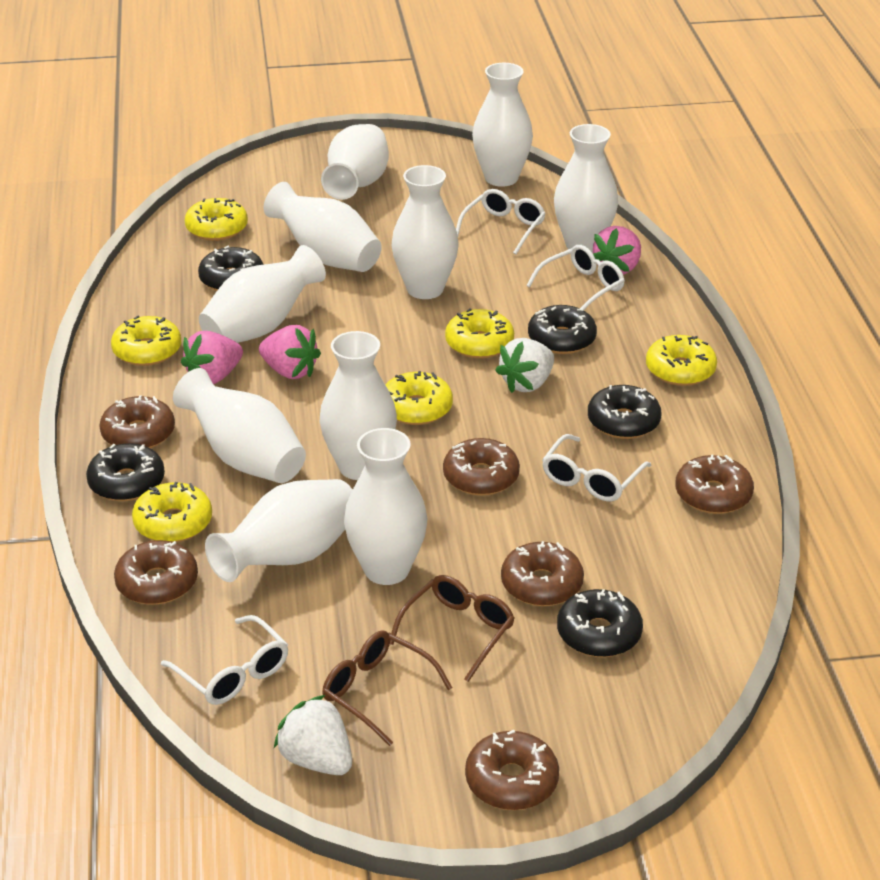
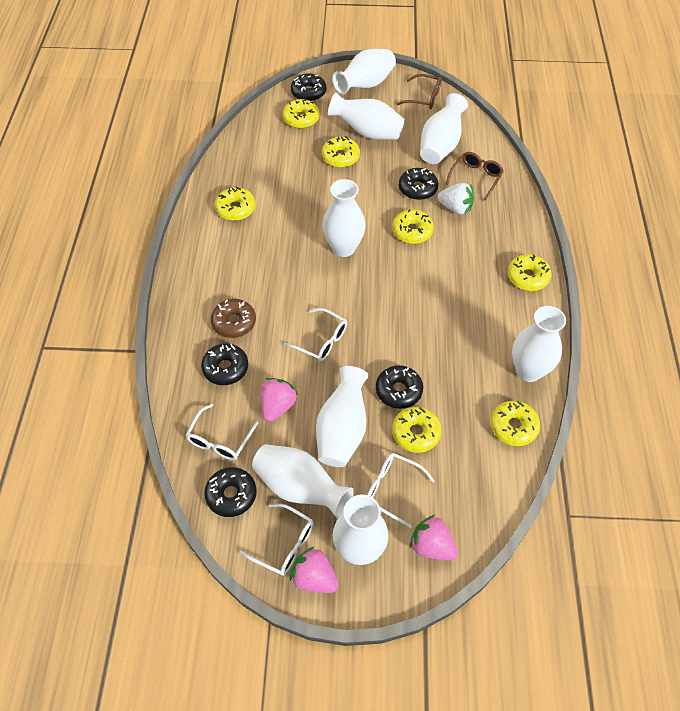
brown donut: 6 -> 1
white strawberry: 2 -> 1
white vase: 10 -> 8
yellow donut: 6 -> 7

